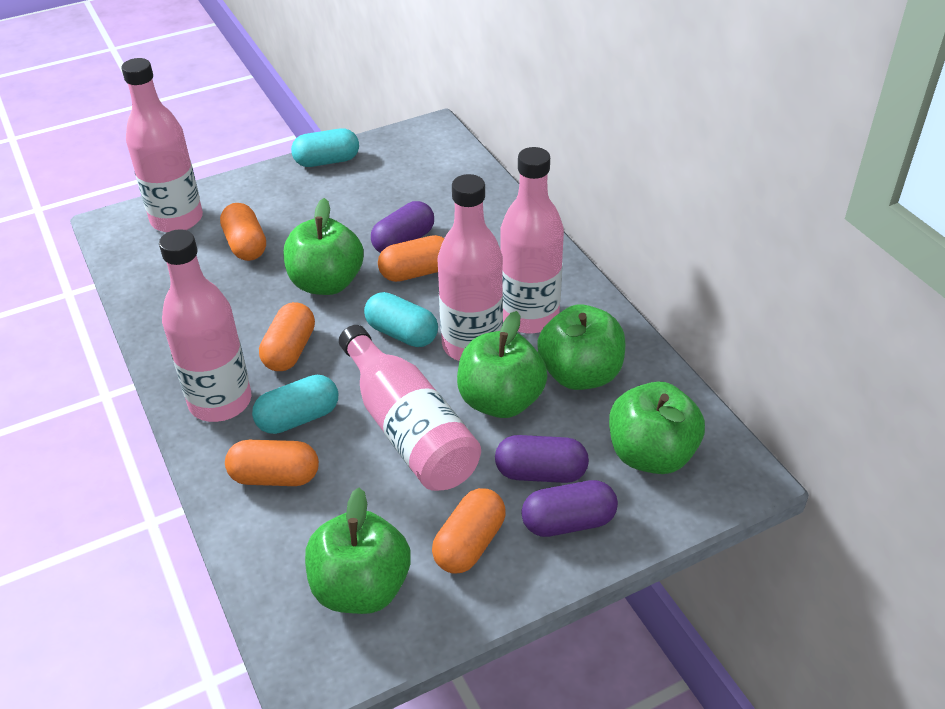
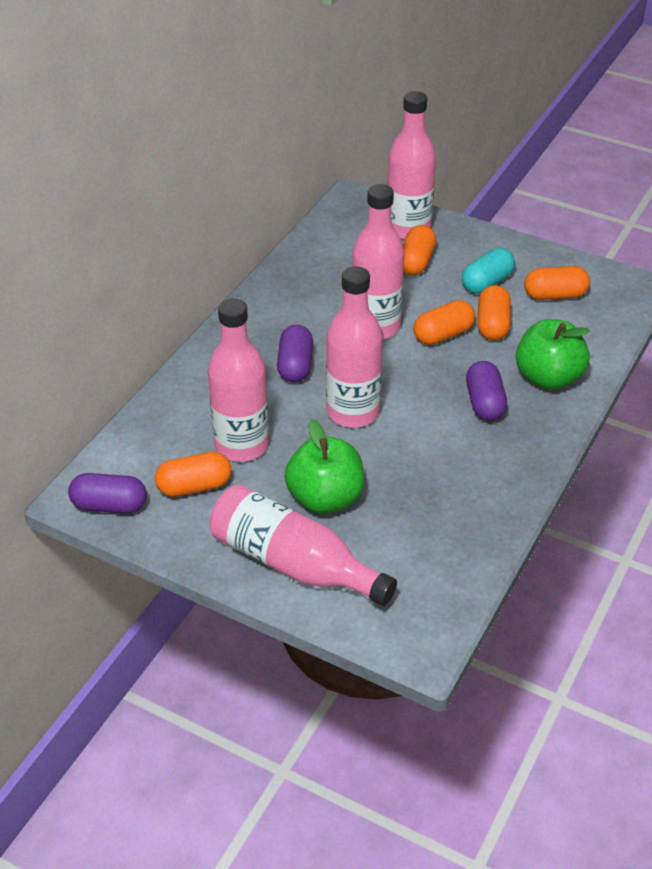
green apple: 5 -> 2
turquoise capsule: 3 -> 1

